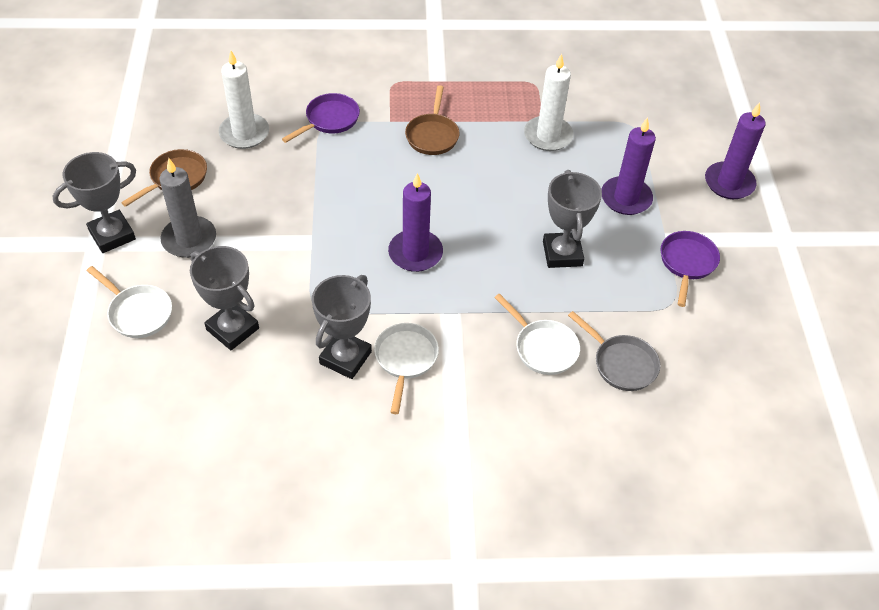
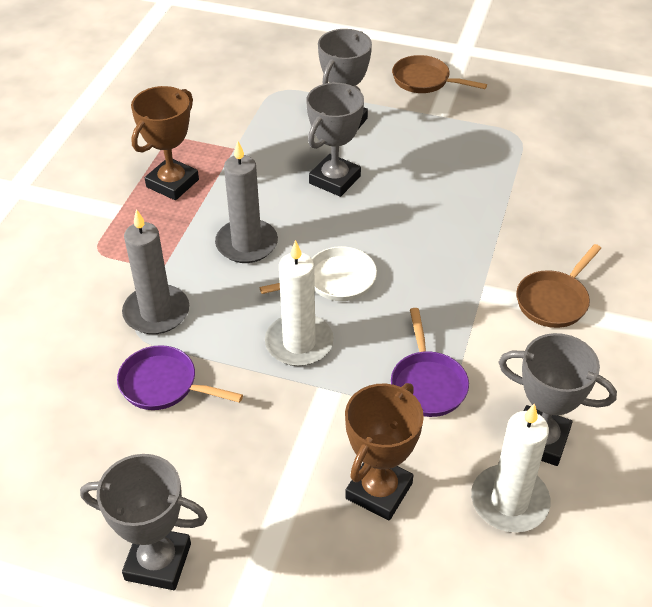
brown trophy: 0 -> 2
grey candle: 1 -> 2
grey pan: 1 -> 0
purple candle: 3 -> 0
white pan: 3 -> 1

